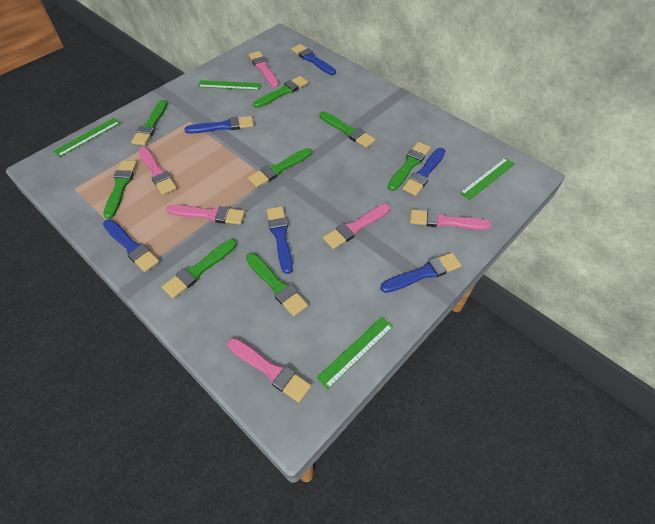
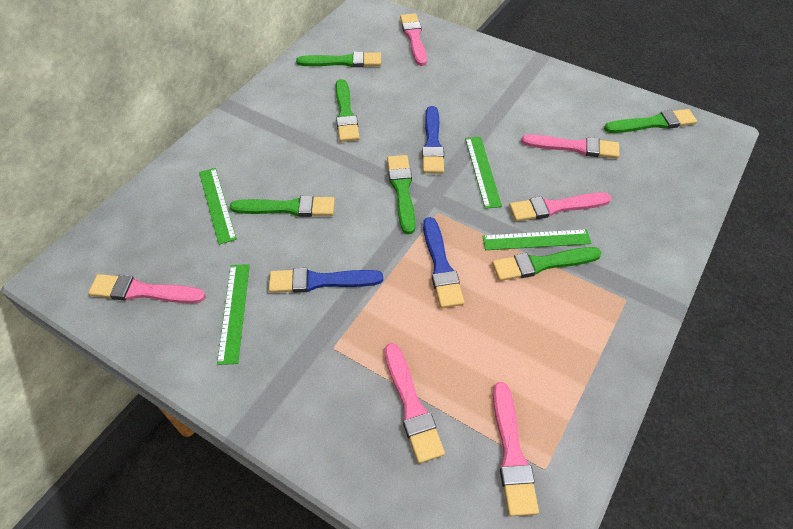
blue brush: 6 -> 3
green brush: 8 -> 6

